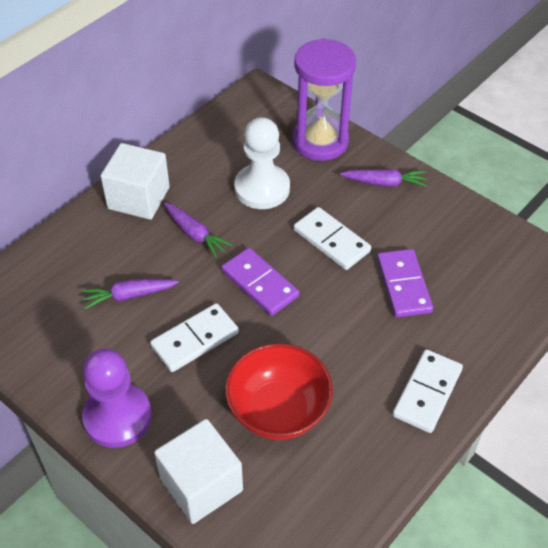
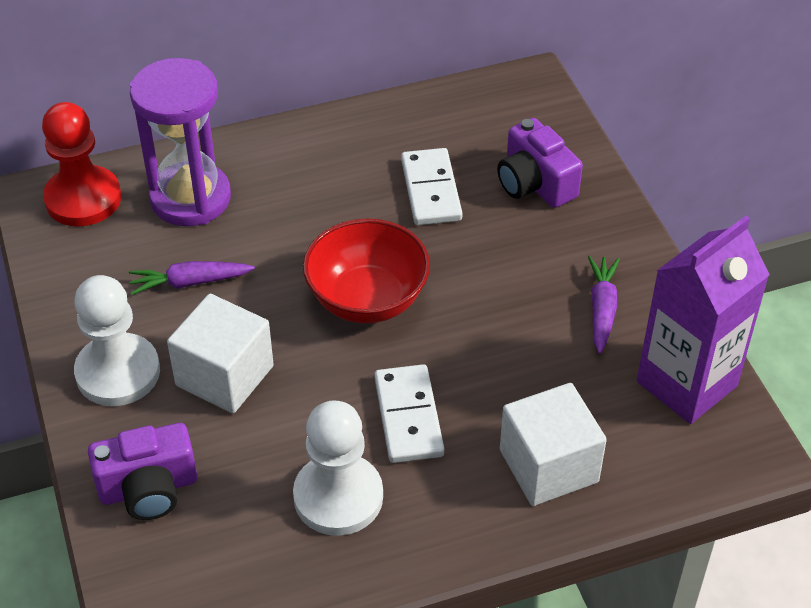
purple camera: 0 -> 2
purple carrot: 3 -> 2
purple carton: 0 -> 1
purple domino: 2 -> 0
purple pawn: 1 -> 0
red pawn: 0 -> 1
white domino: 3 -> 2
white pawn: 1 -> 2

